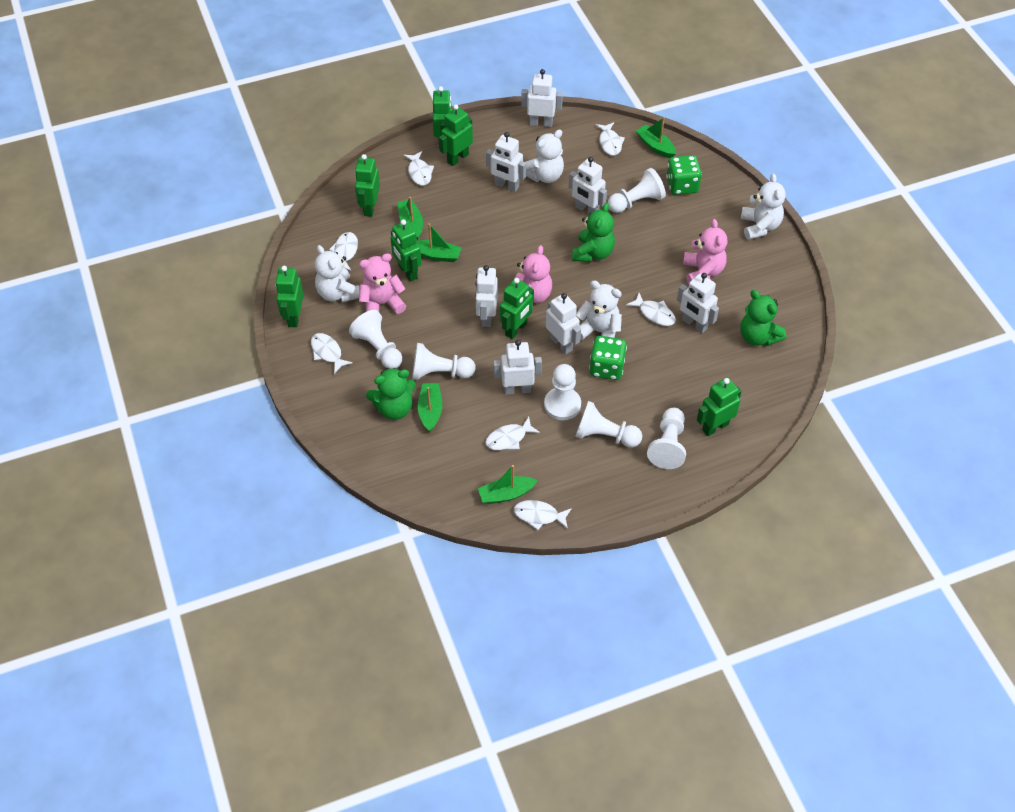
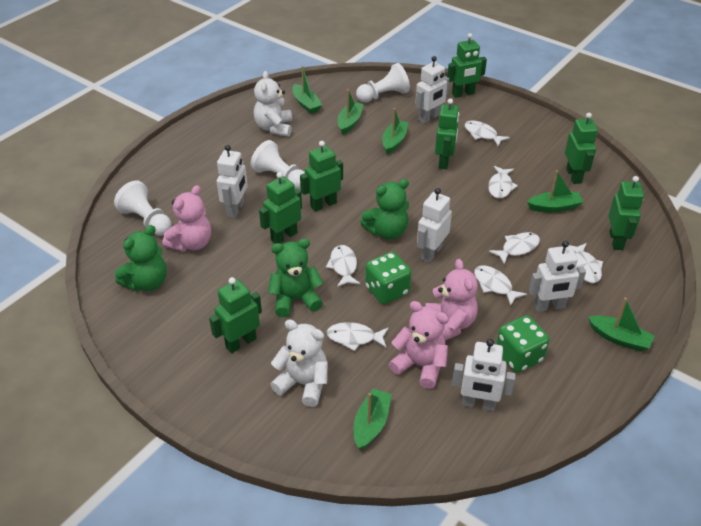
green boat: 5 -> 6
white pawn: 6 -> 3
white robot: 7 -> 5
white teddy bear: 4 -> 2

